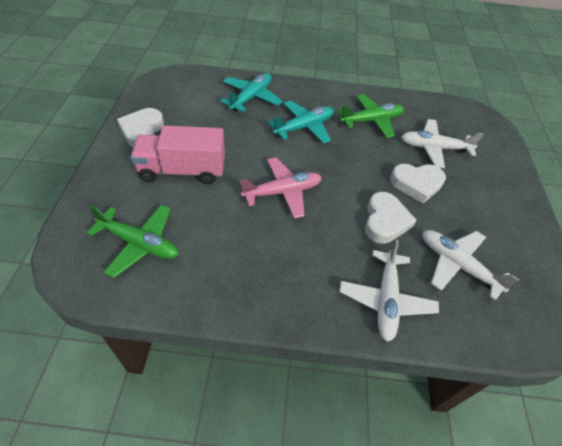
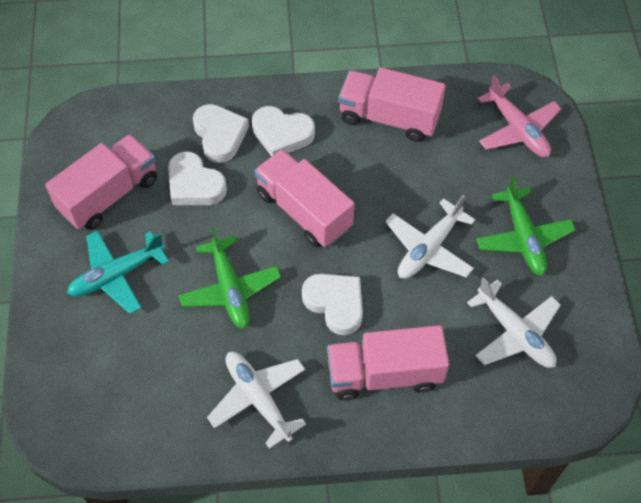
pink truck: 1 -> 4
turquoise plane: 2 -> 1
white heart: 3 -> 4

